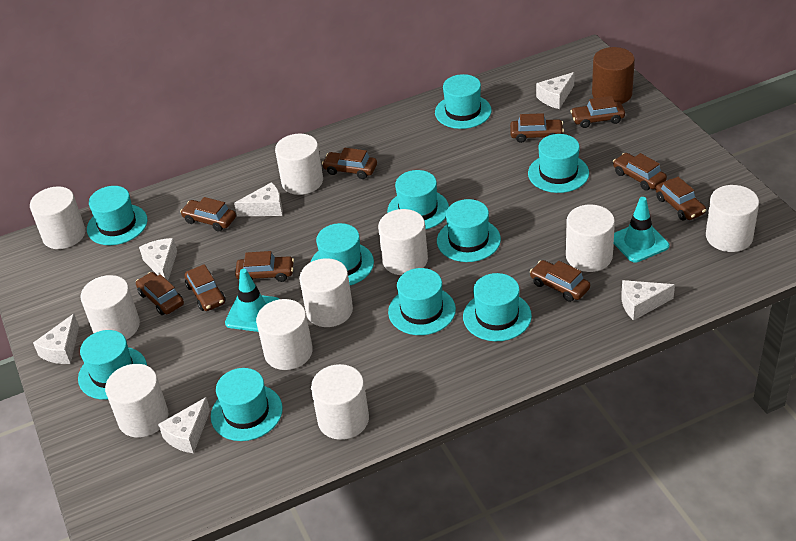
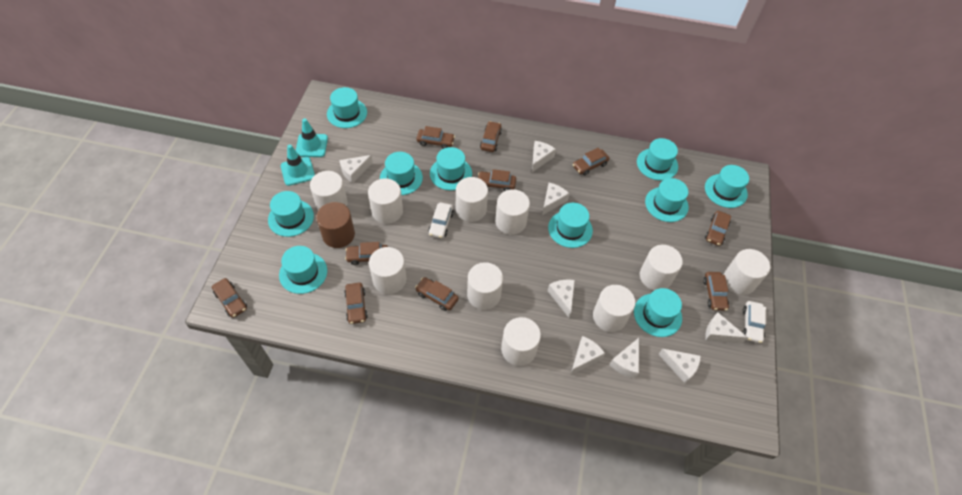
white car: 0 -> 2
white cheese: 6 -> 8

